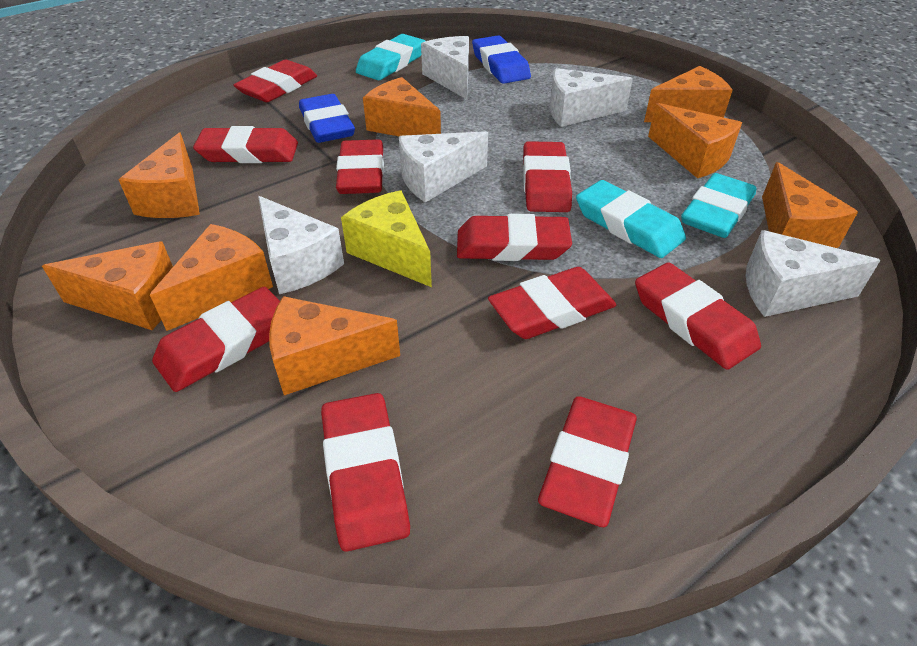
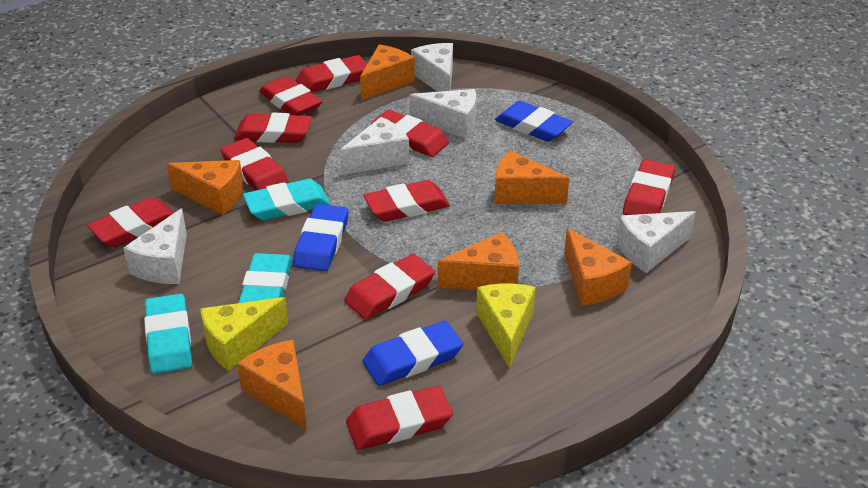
blue eraser: 2 -> 3
orange cheese: 8 -> 6
yellow cheese: 1 -> 2

